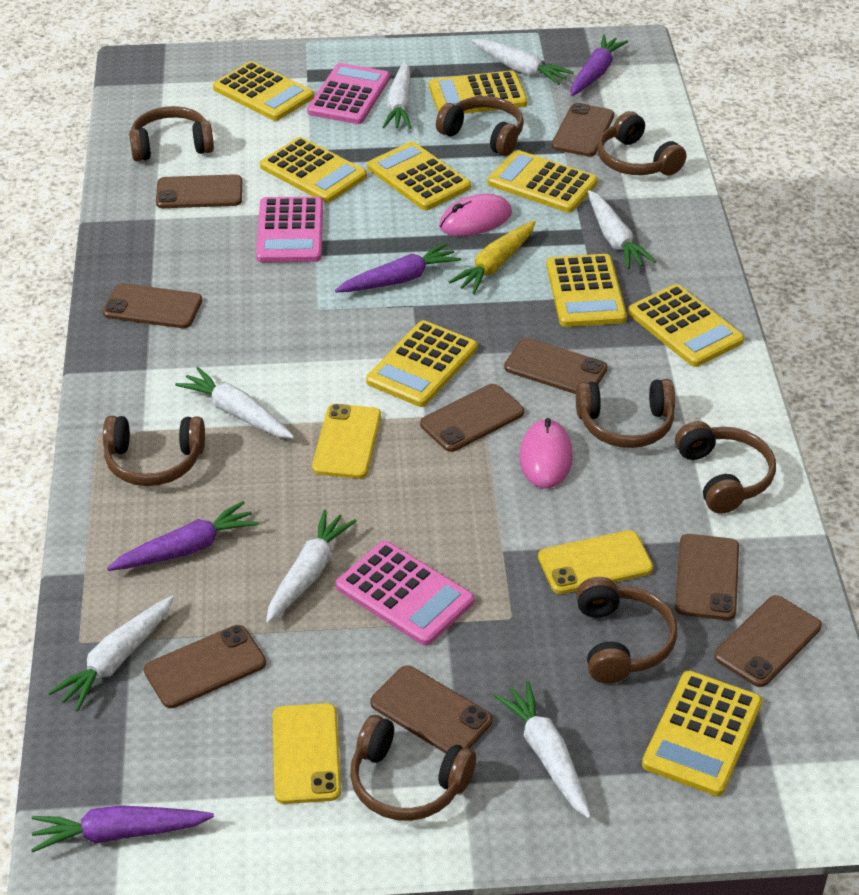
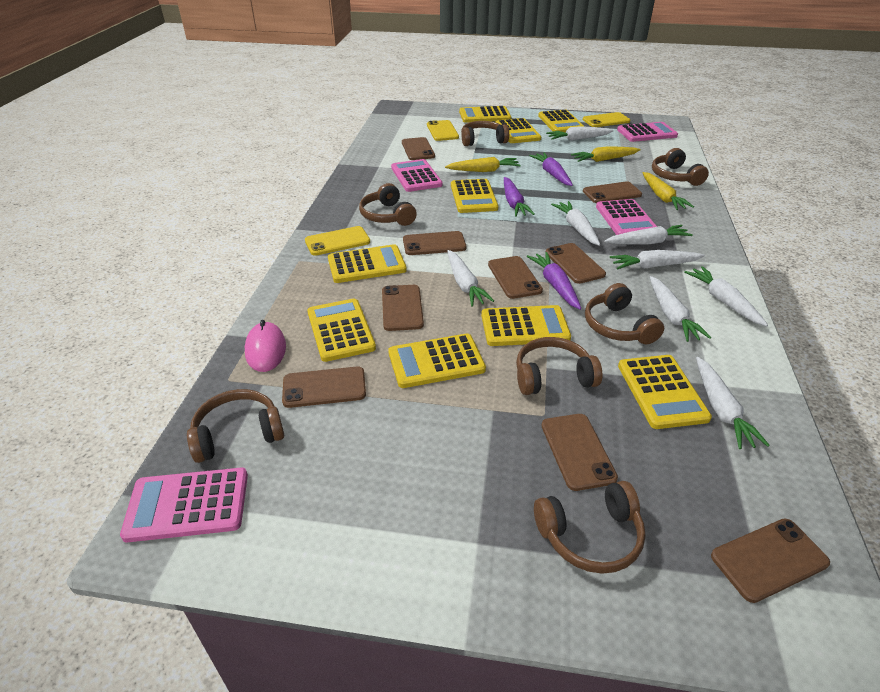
brown headphones: 8 -> 7
pink calculator: 3 -> 4
pink mouse: 2 -> 1
purple carrot: 4 -> 3
white carrot: 7 -> 8
yellow carrot: 1 -> 3

